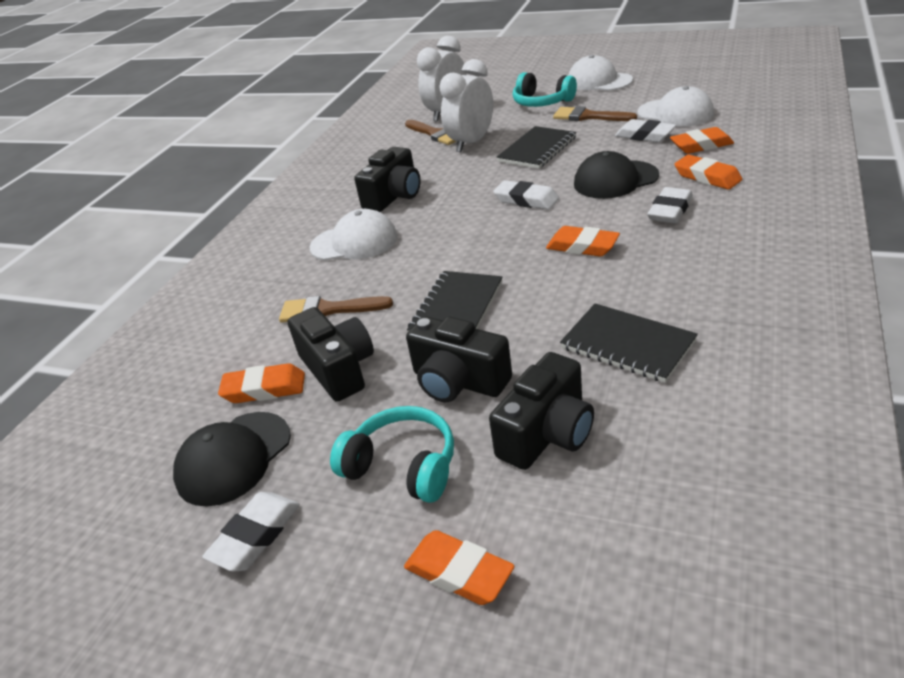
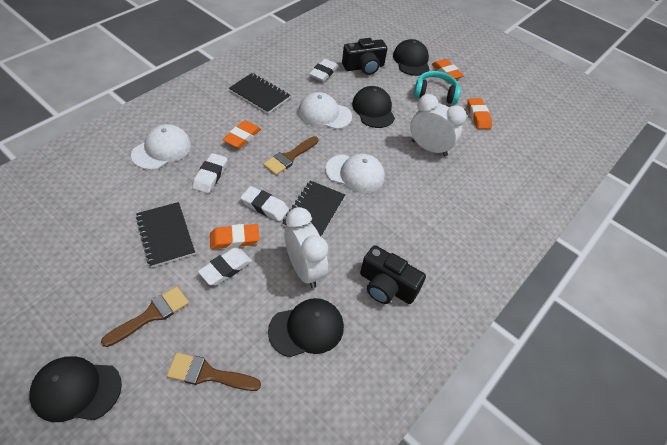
black camera: 4 -> 2
black cap: 2 -> 4
orange eraser: 5 -> 4
turquoise headphones: 2 -> 1

